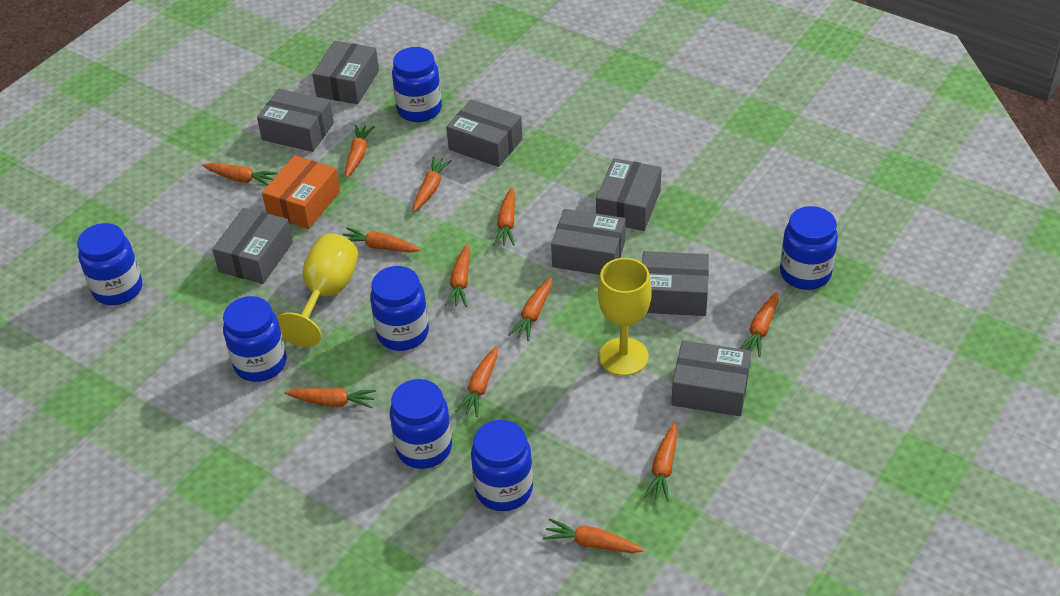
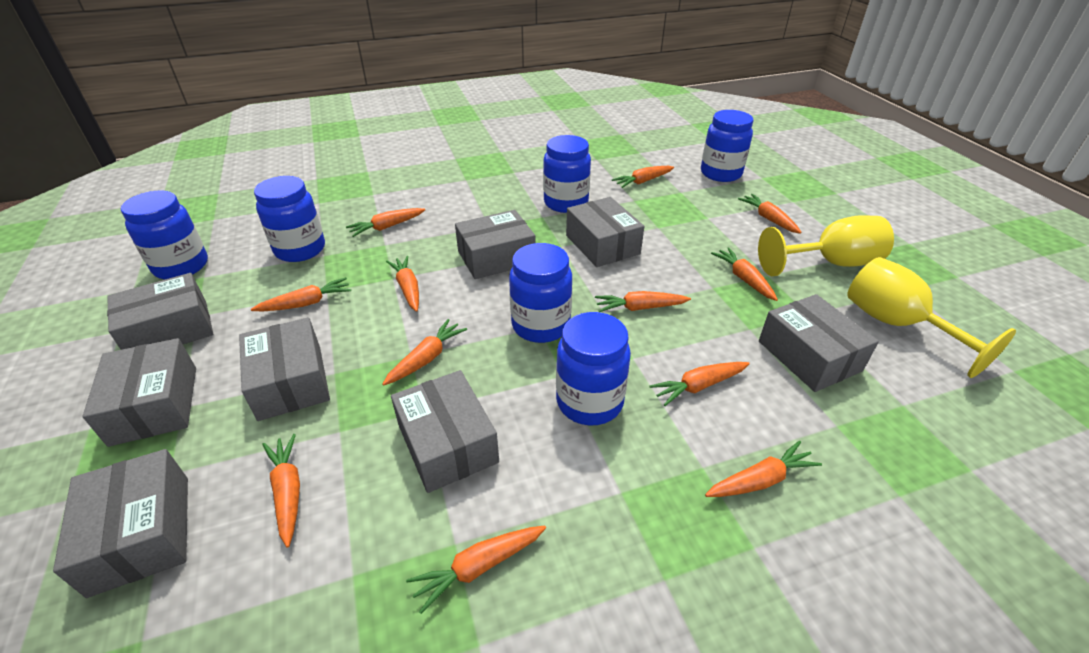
blue jar: 7 -> 6
orange box: 1 -> 0

